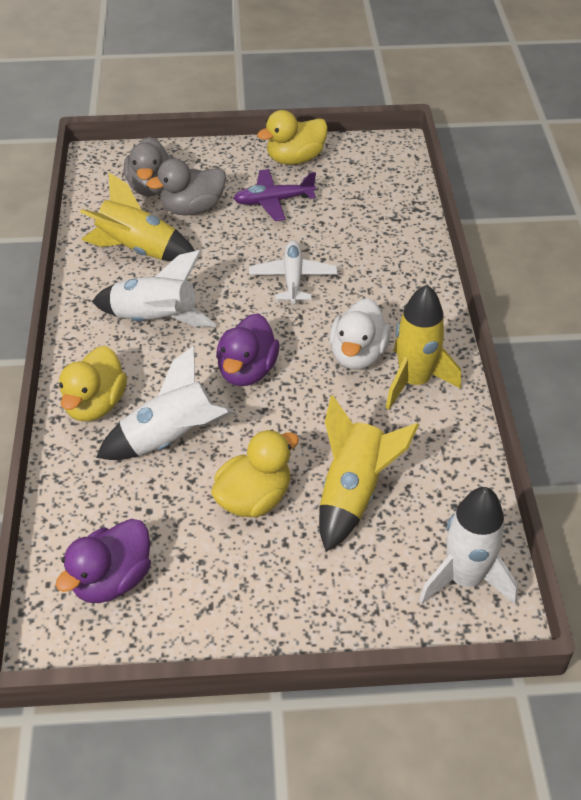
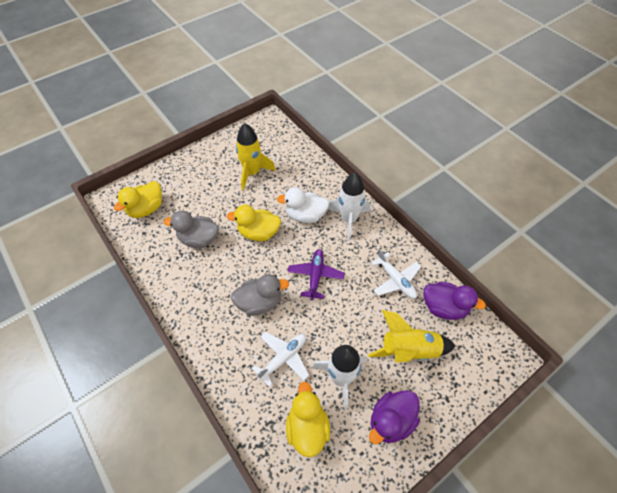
white plane: 1 -> 2
white rocket: 3 -> 2
yellow rocket: 3 -> 2

